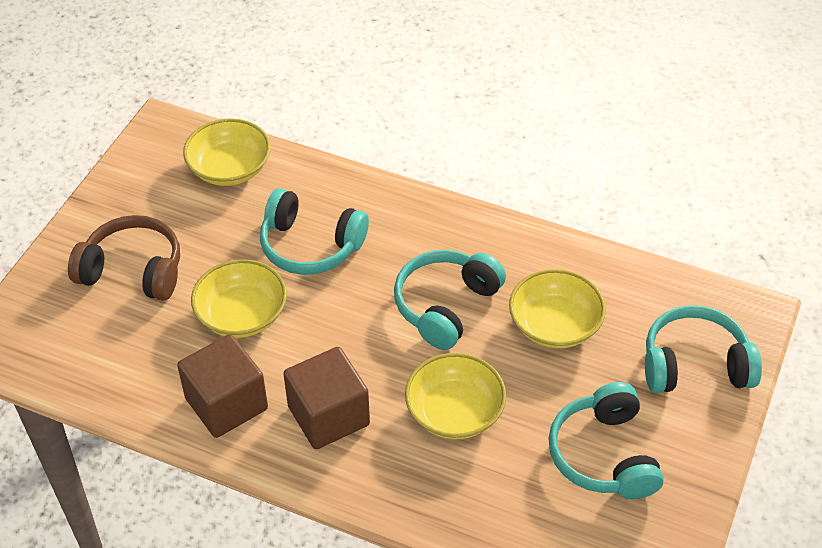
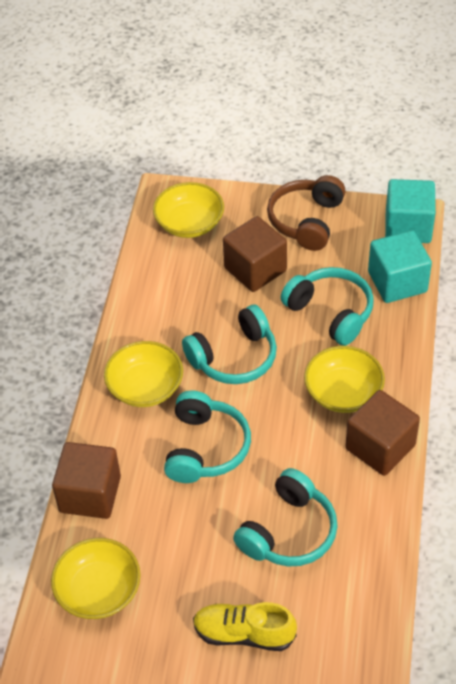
brown cube: 2 -> 3
turquoise cube: 0 -> 2
yellow shoe: 0 -> 1

